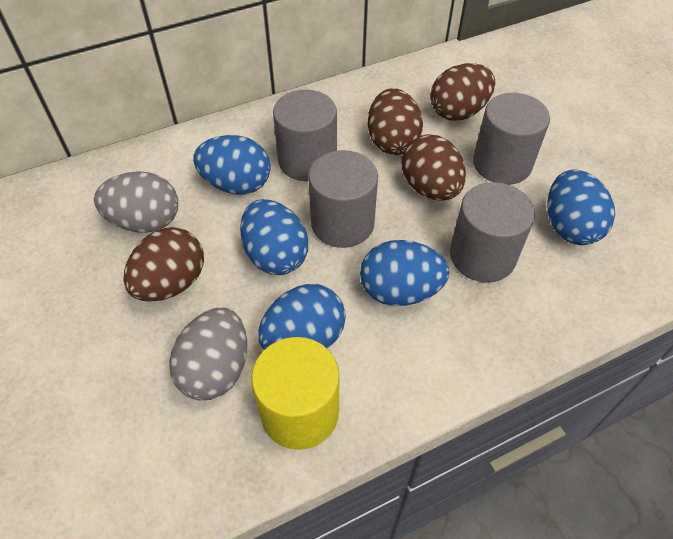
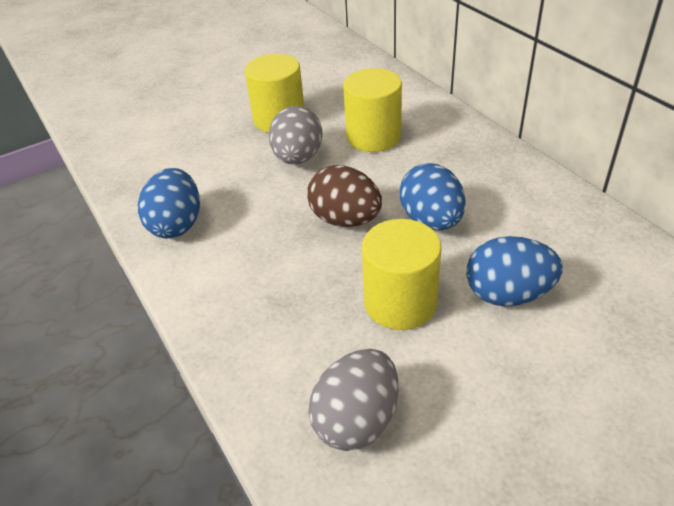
blue egg: 5 -> 3
brown egg: 4 -> 1
grey cylinder: 4 -> 0
yellow cylinder: 1 -> 3

